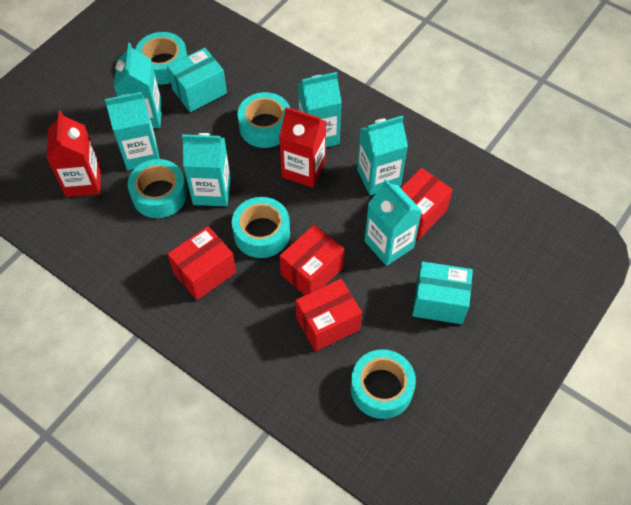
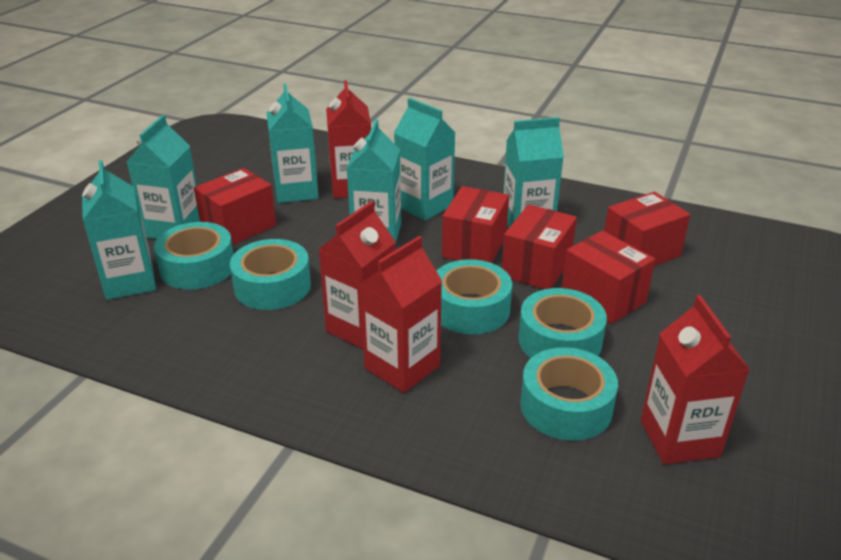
red box: 4 -> 5
red carton: 2 -> 4
turquoise box: 2 -> 0

